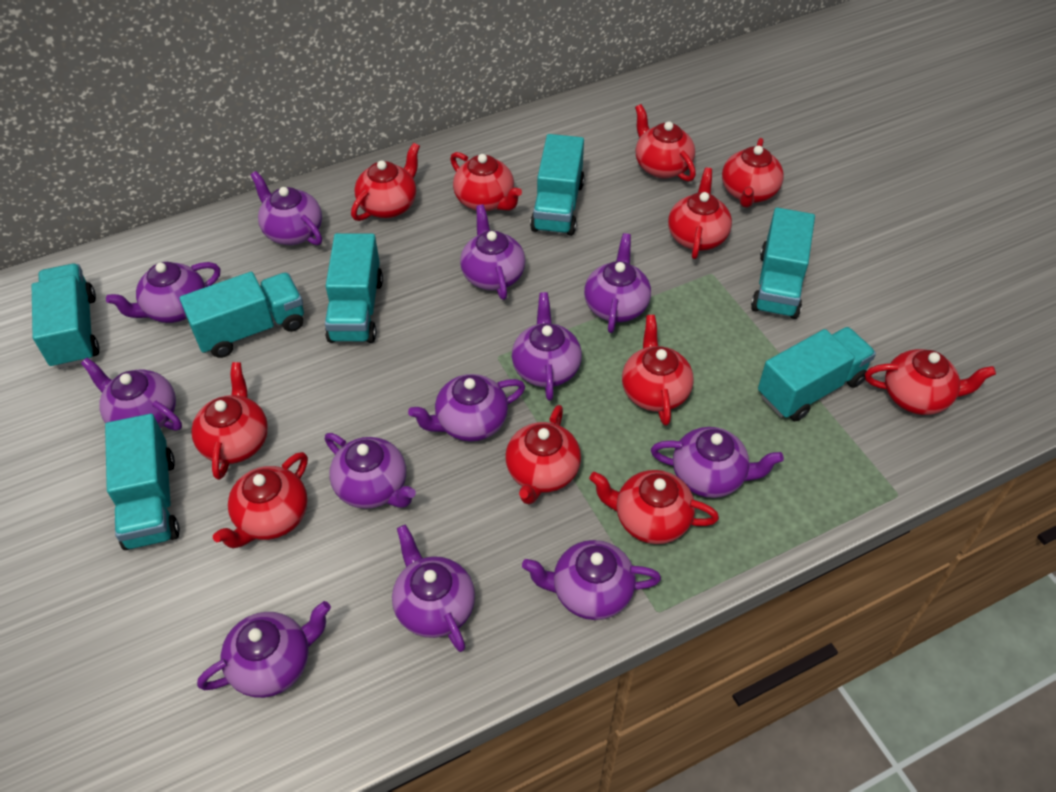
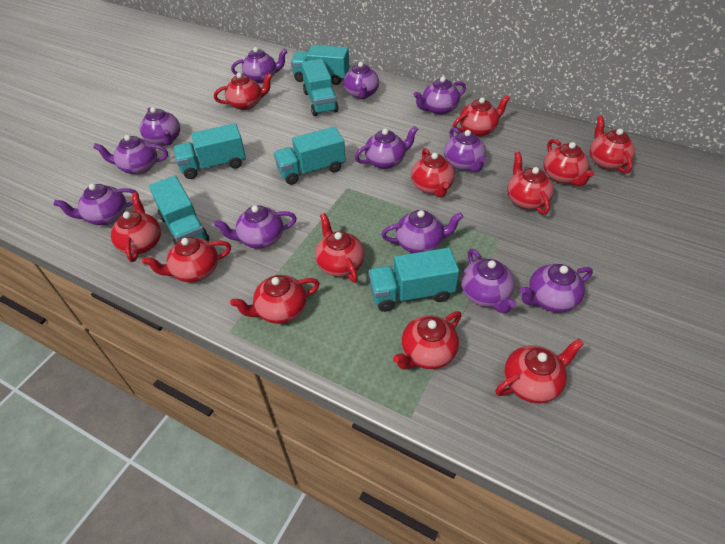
red teapot: 11 -> 12
turquoise truck: 7 -> 6

